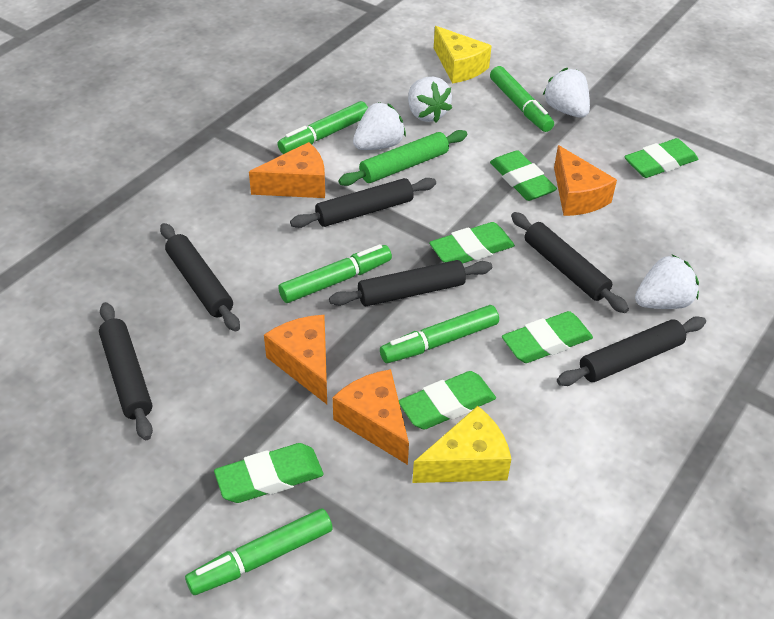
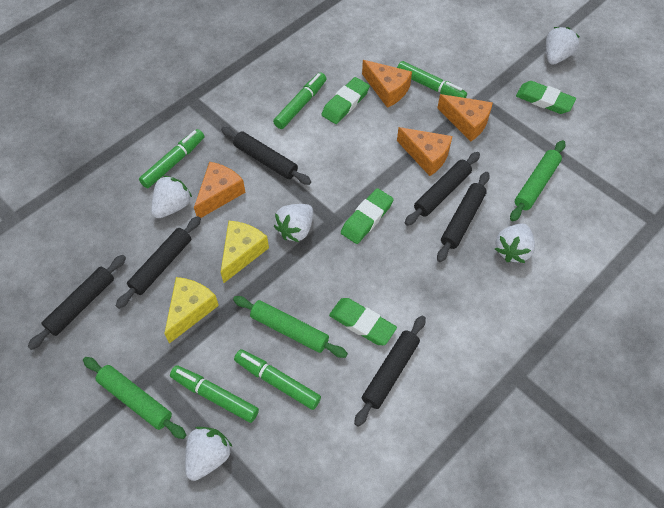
green eraser: 6 -> 4
green rolling pin: 1 -> 3
white strawberry: 4 -> 5

